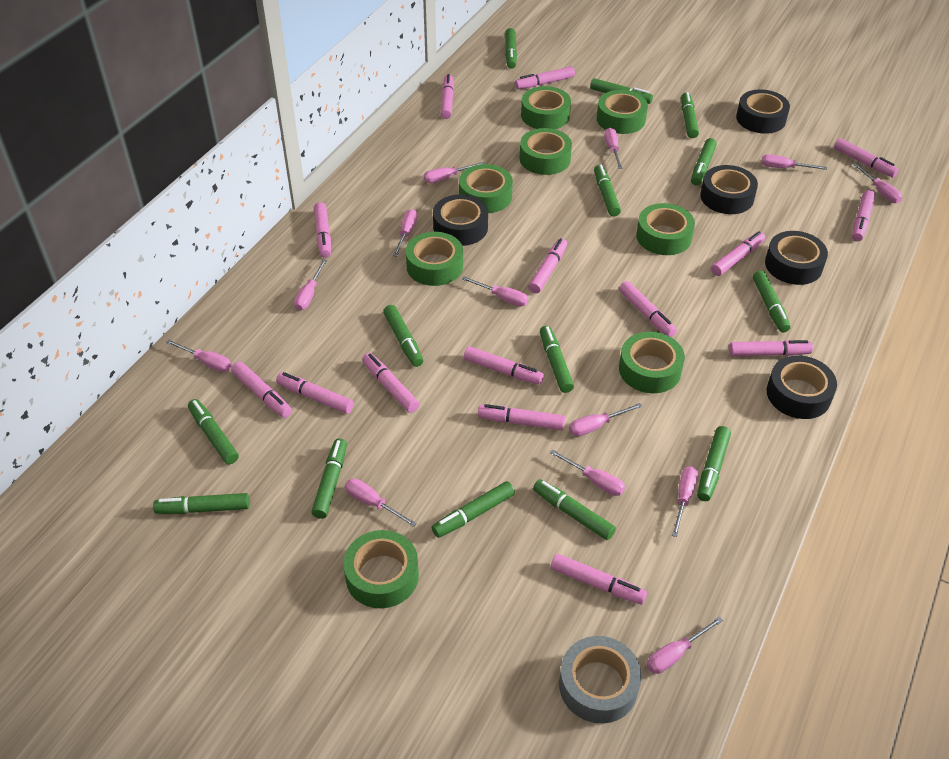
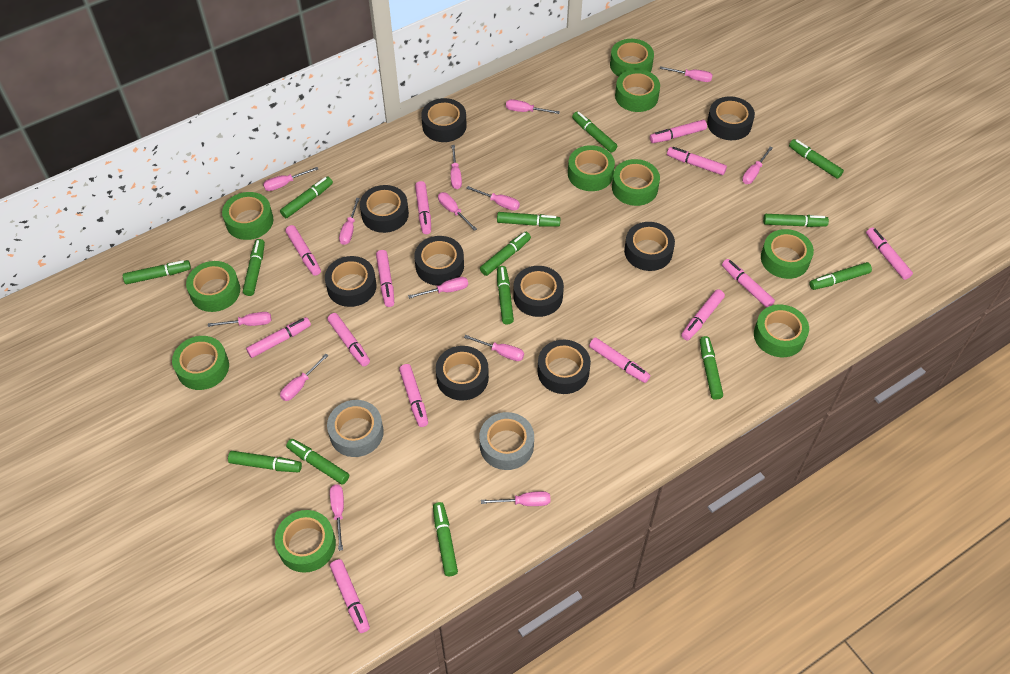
black tape: 5 -> 9
green tape: 8 -> 10
grey tape: 1 -> 2
pink marker: 15 -> 13
pink screwdriver: 13 -> 14

